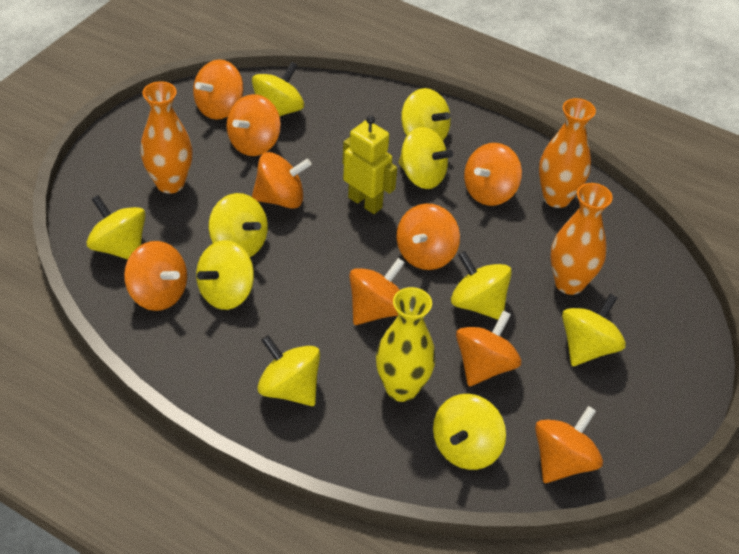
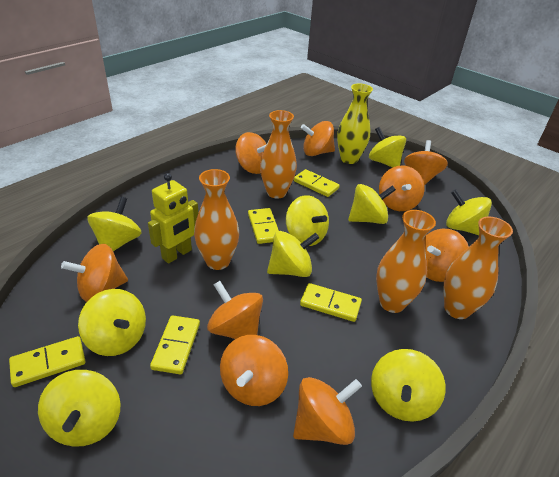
orange vase: 3 -> 4
yellow domino: 0 -> 5
yellow spinning top: 10 -> 9

